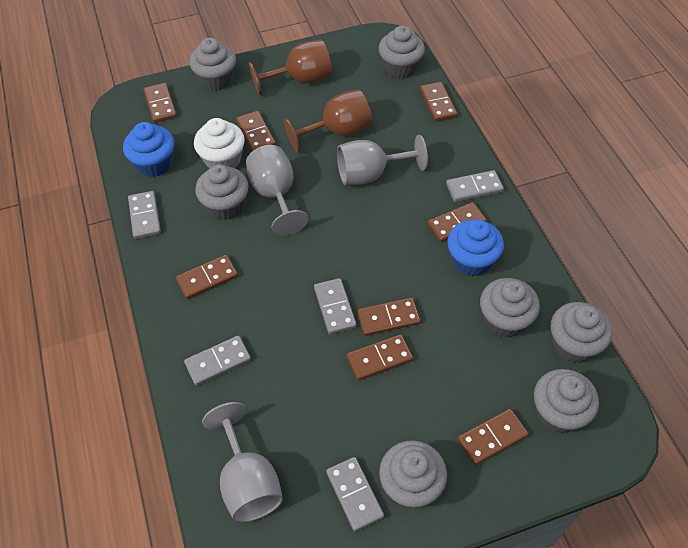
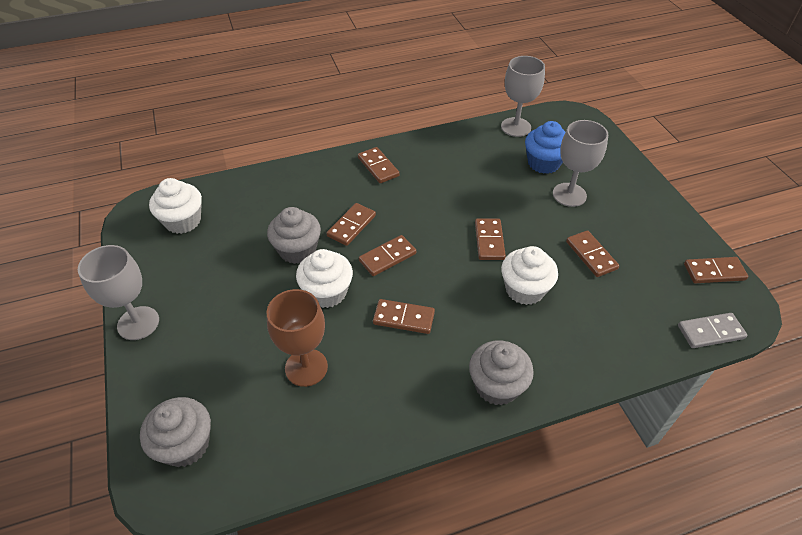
blue cupcake: 2 -> 1
brown domino: 8 -> 7
brown goblet: 2 -> 1
grey cupcake: 7 -> 3
grey domino: 5 -> 1
white cupcake: 1 -> 3

